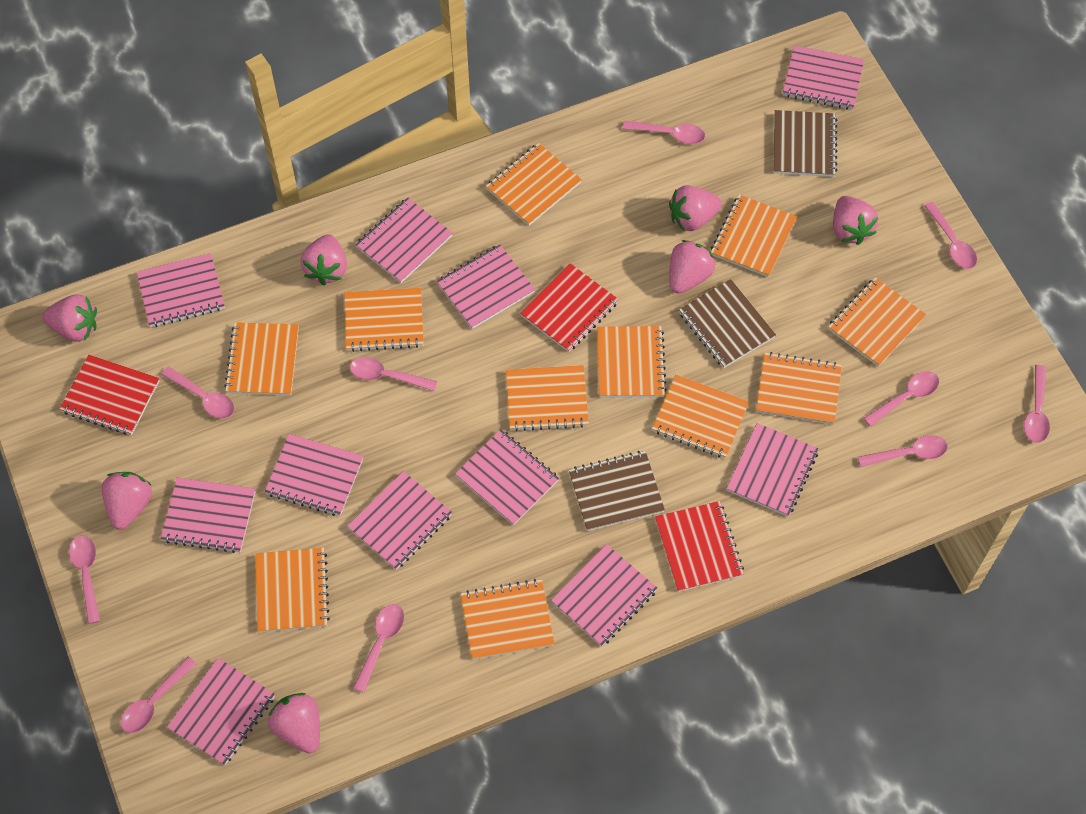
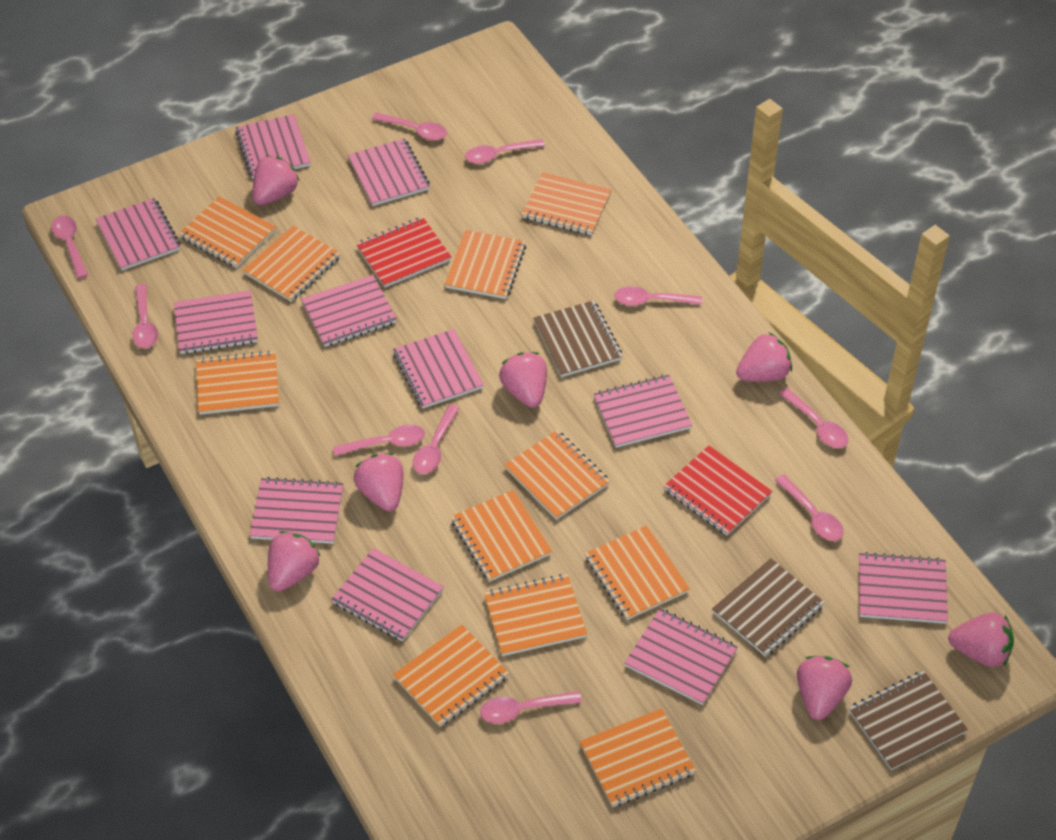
red notebook: 3 -> 2

